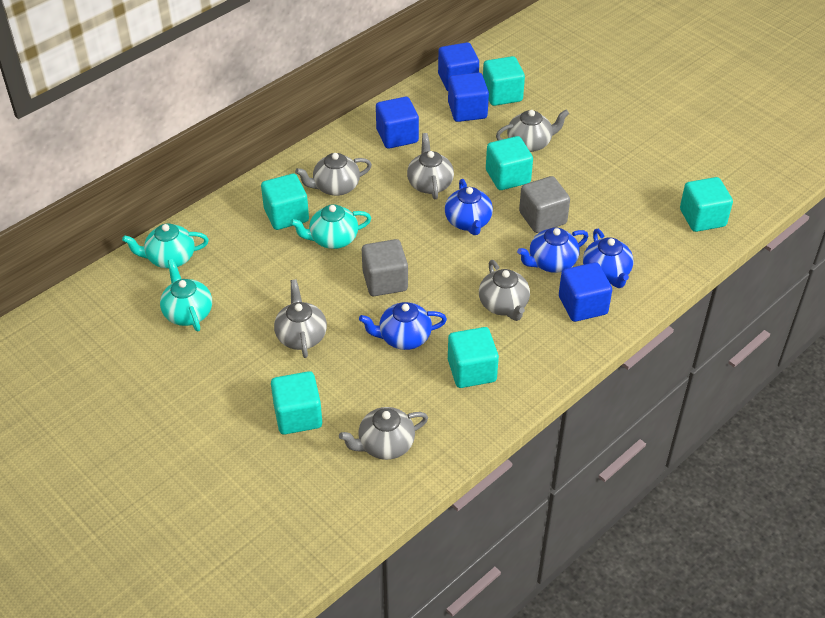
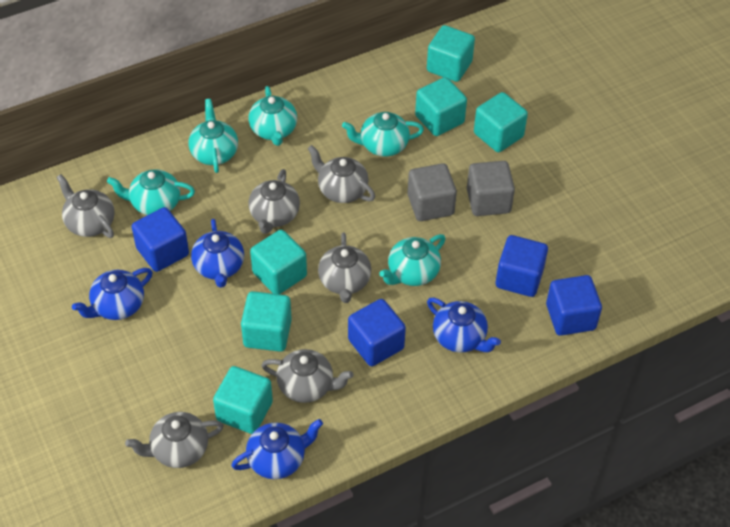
turquoise teapot: 3 -> 5

